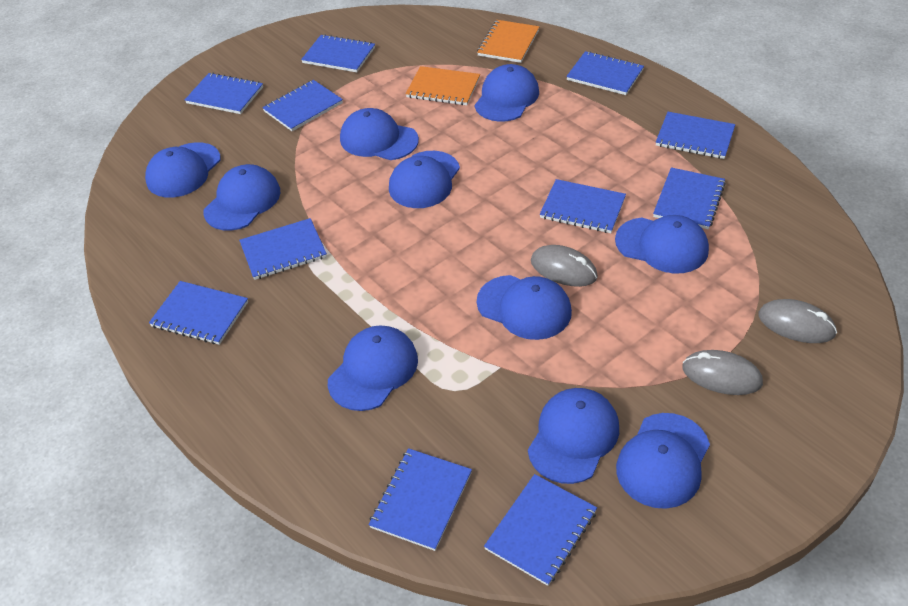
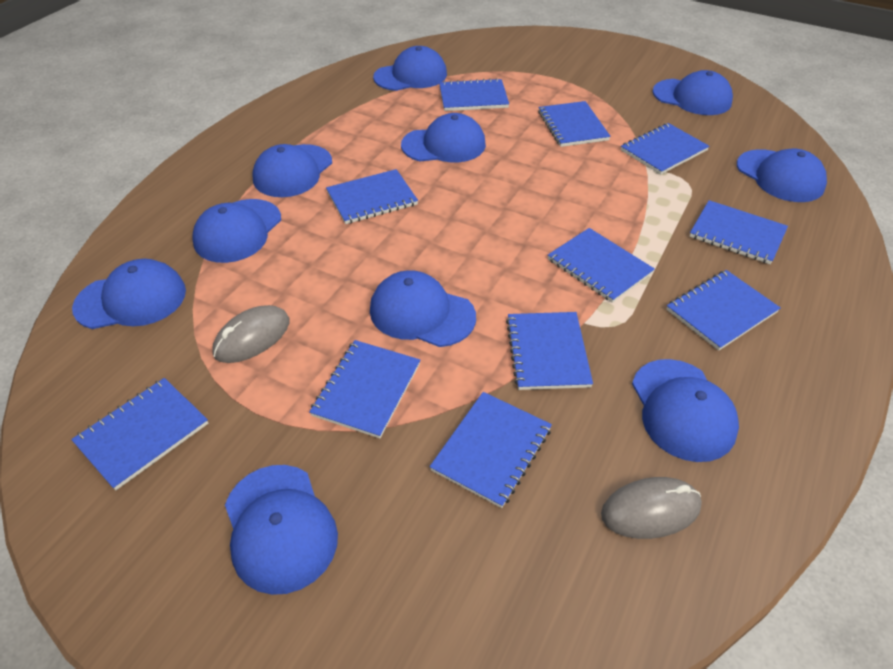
grey mouse: 3 -> 2
orange notebook: 2 -> 0

